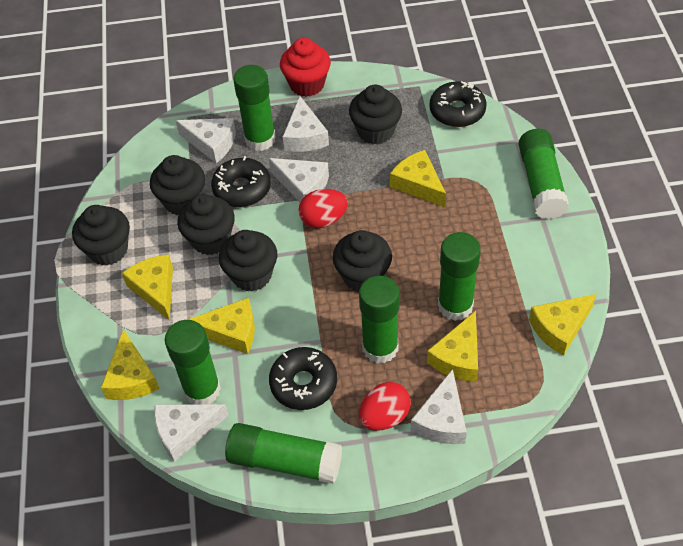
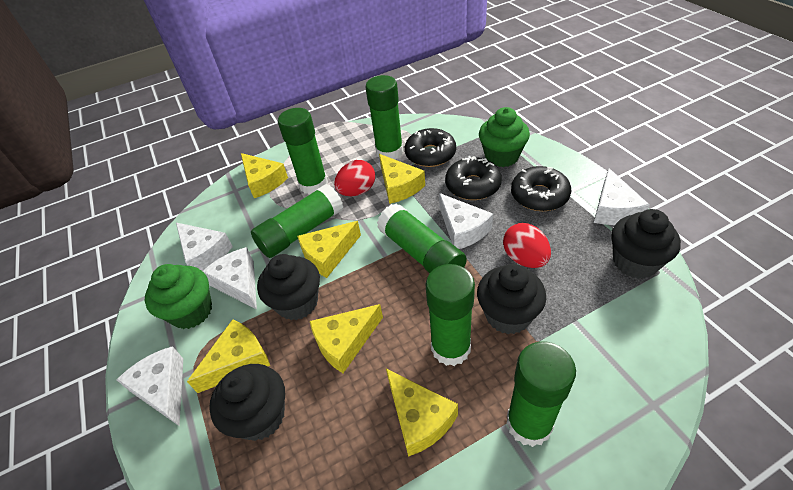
black cupcake: 6 -> 4
green cupcake: 0 -> 2
red cupcake: 1 -> 0

